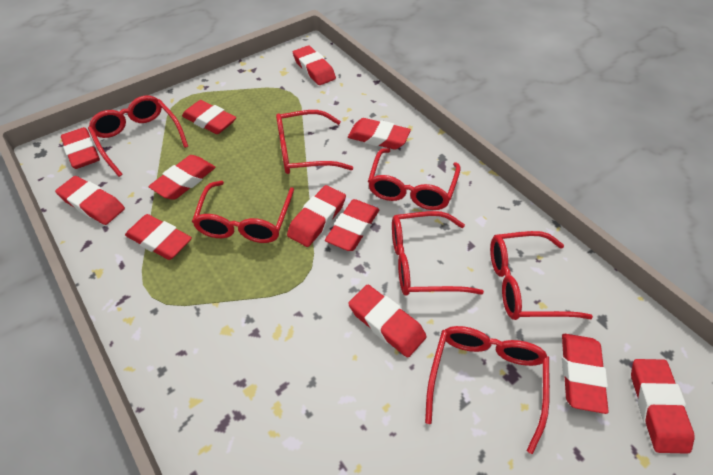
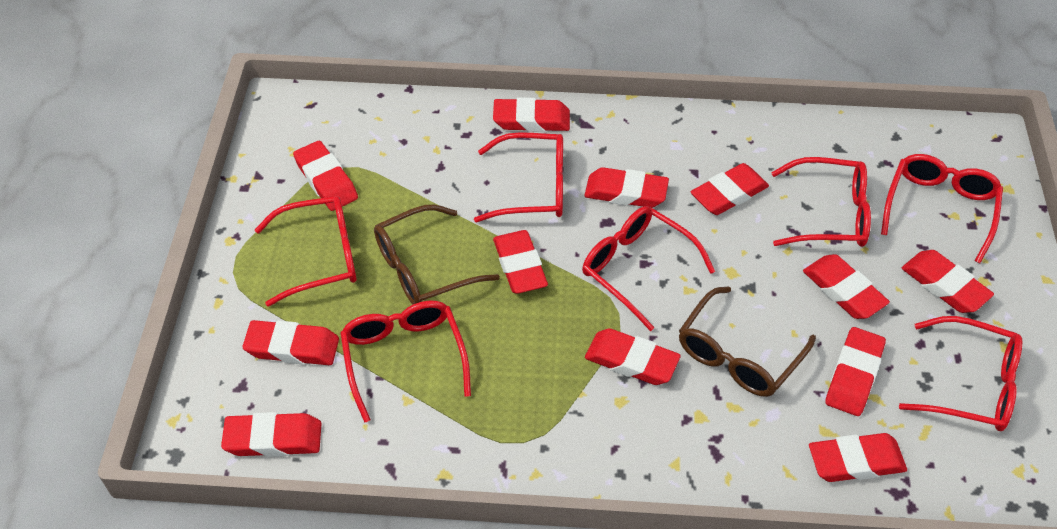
brown glasses: 0 -> 2

